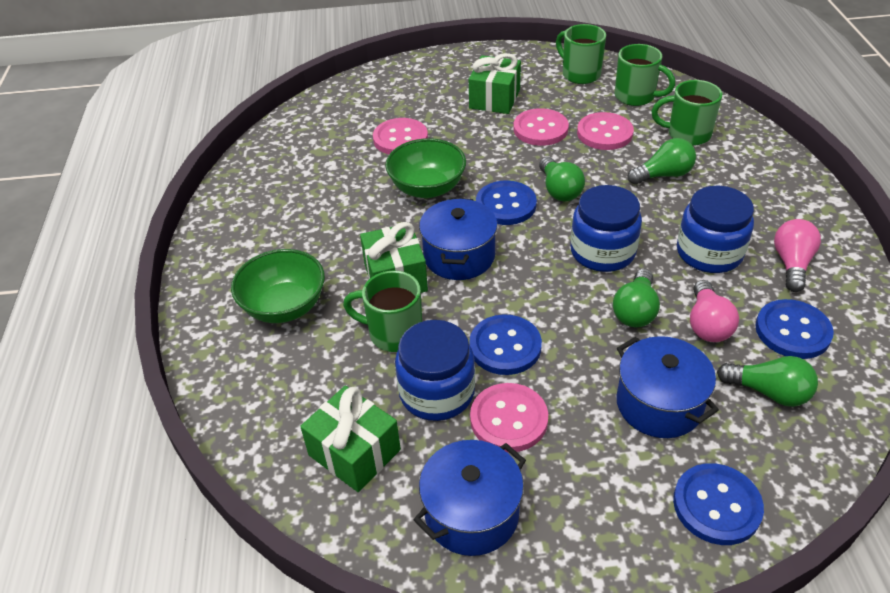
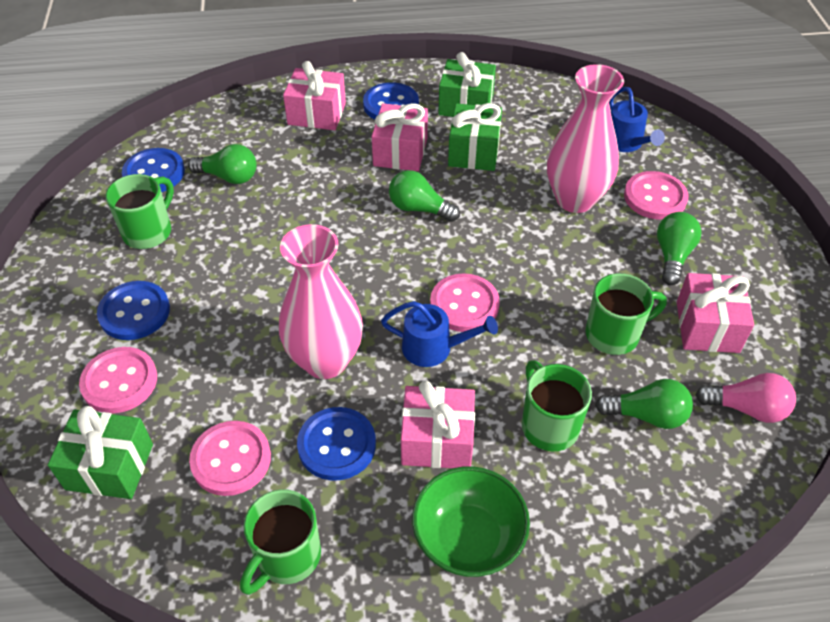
blue jar: 3 -> 0
blue pot: 3 -> 0
blue watering can: 0 -> 2
green bowl: 2 -> 1
pink gift: 0 -> 4
pink light bulb: 2 -> 1
pink vase: 0 -> 2

